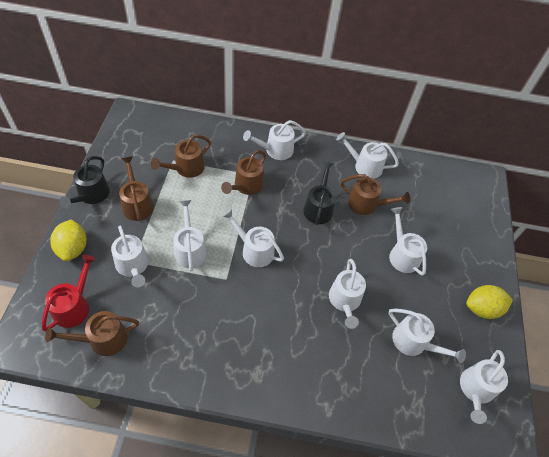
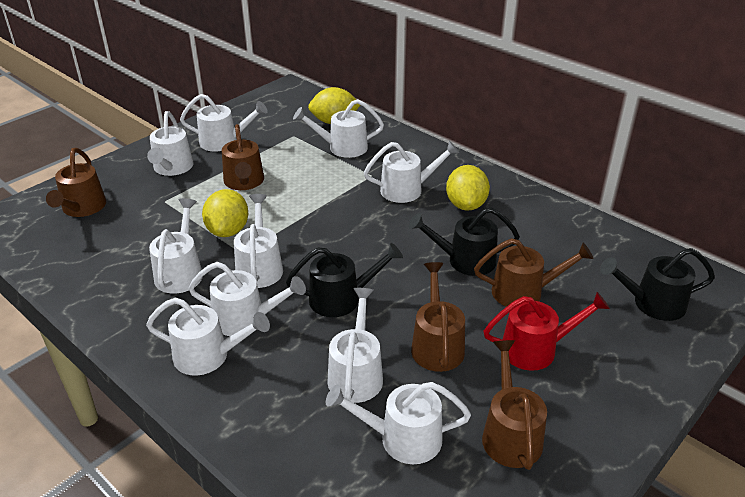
black watering can: 2 -> 3
white watering can: 9 -> 10
yellow lemon: 2 -> 3

